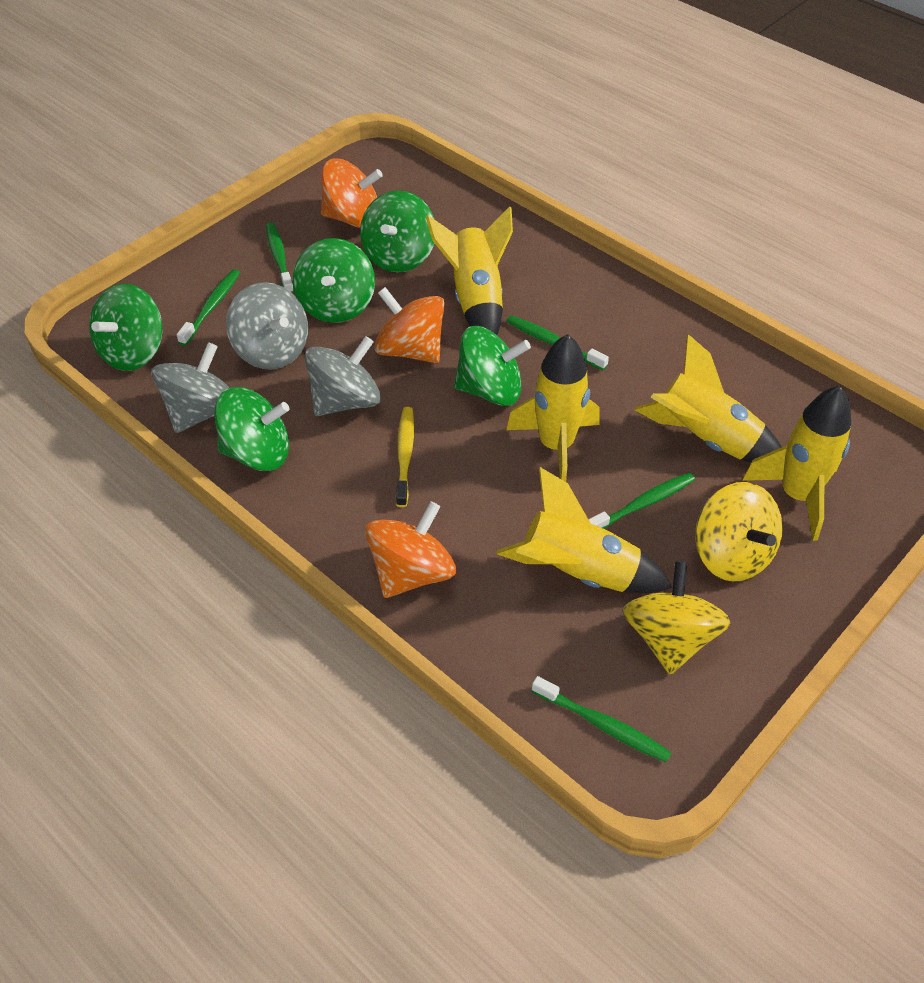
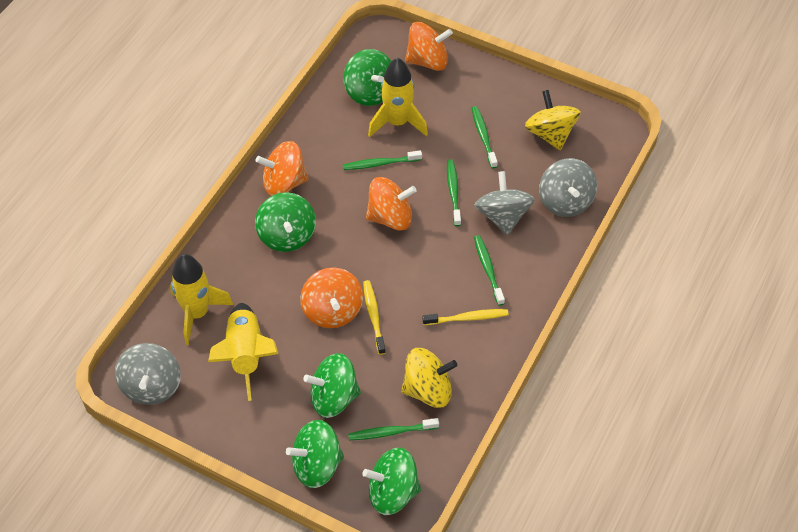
orange spinning top: 3 -> 4
yellow rocket: 5 -> 3
yellow toothbrush: 1 -> 2

